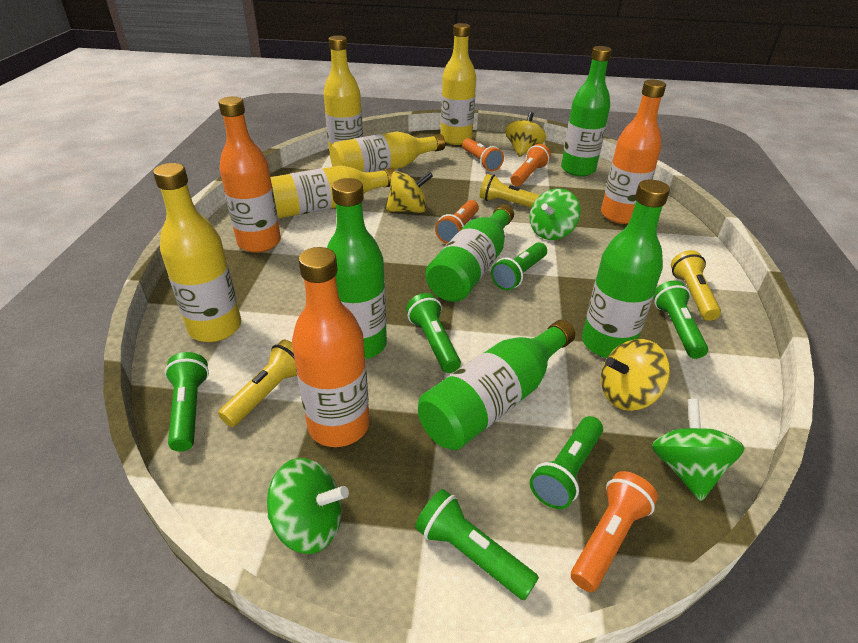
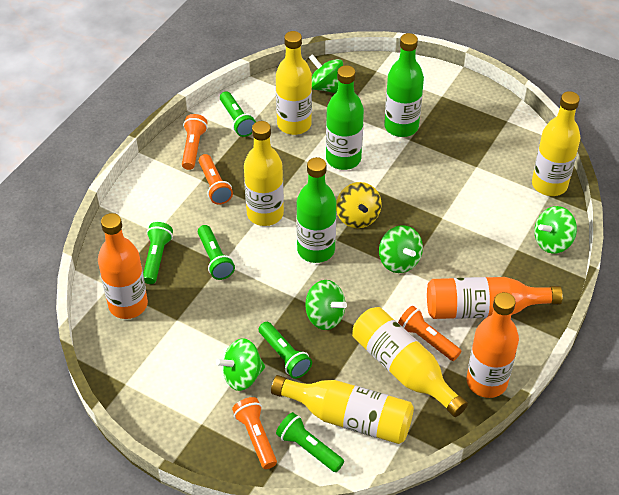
green bottle: 5 -> 3
green flashlight: 6 -> 5
green spinning top: 3 -> 5
yellow flashlight: 3 -> 0
yellow spinning top: 3 -> 1

